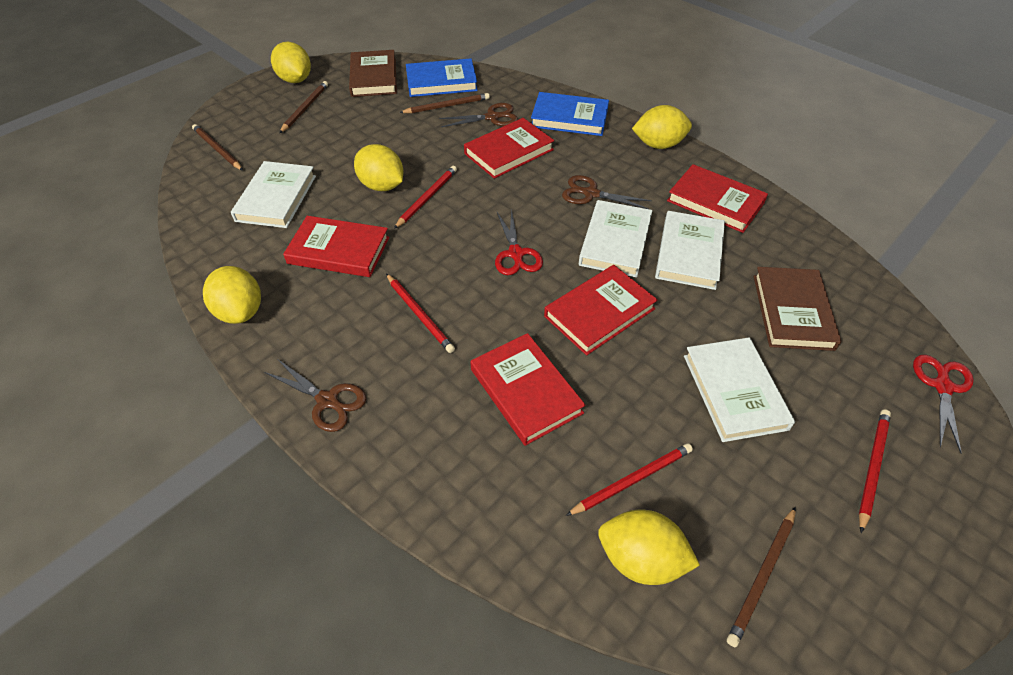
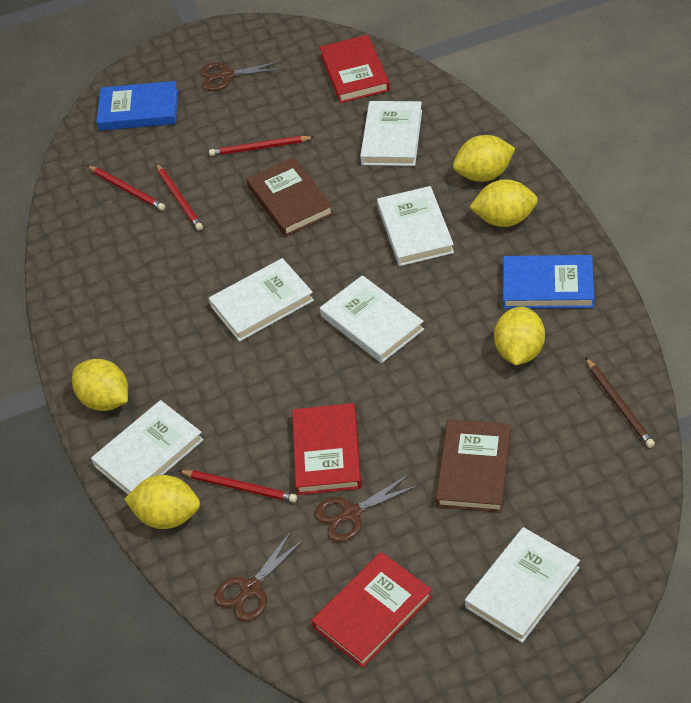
brown pencil: 4 -> 1
red book: 5 -> 3
red scissors: 2 -> 0
white book: 4 -> 6

